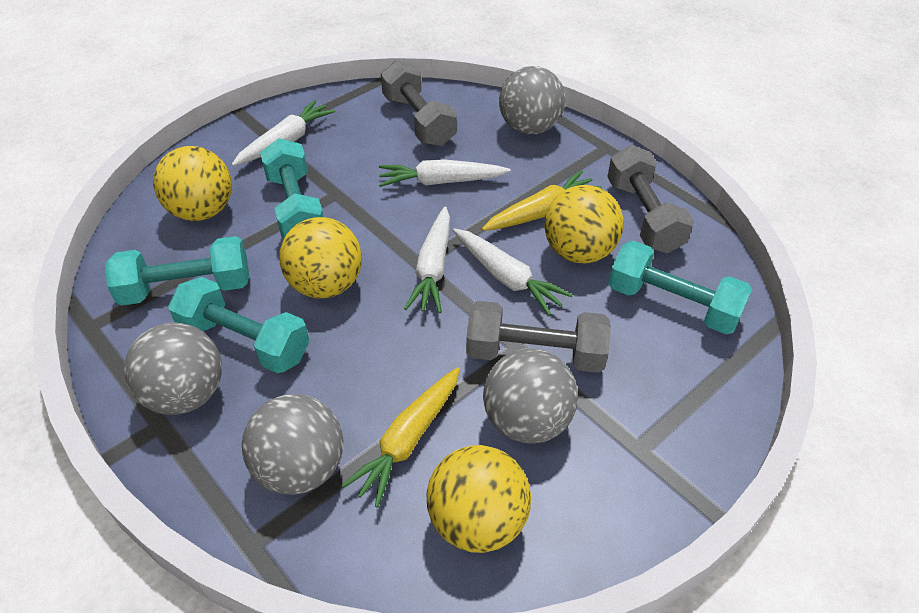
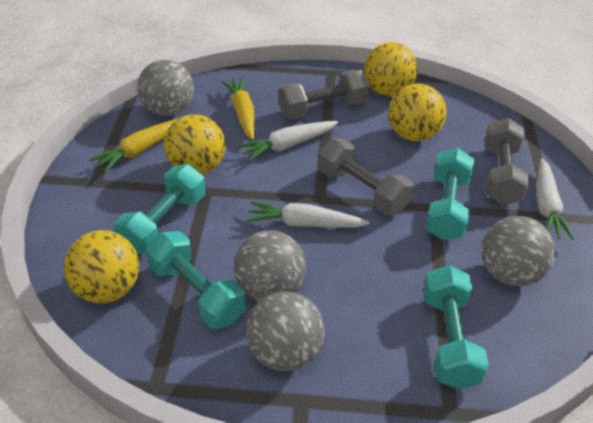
white carrot: 4 -> 3

